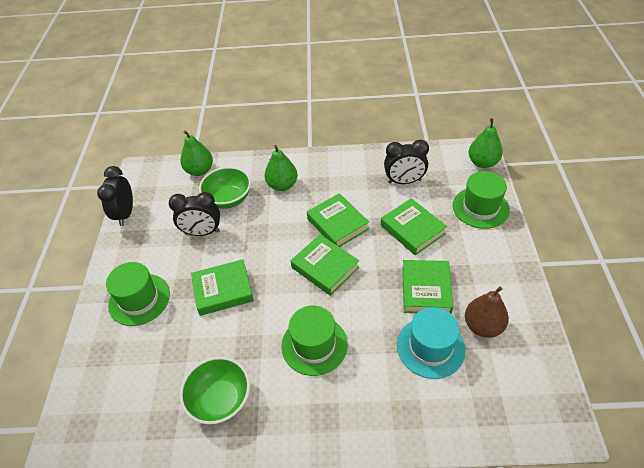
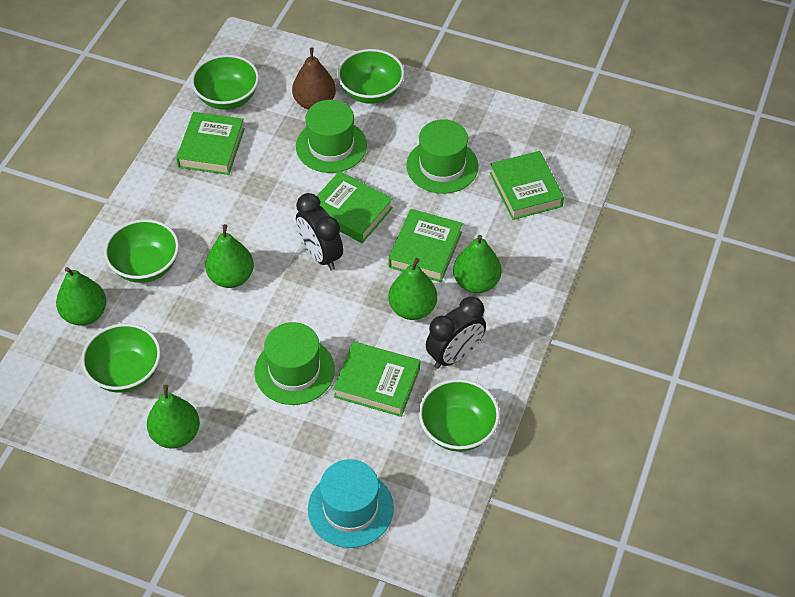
black clock: 3 -> 2
green bowl: 2 -> 5
green pear: 3 -> 5

